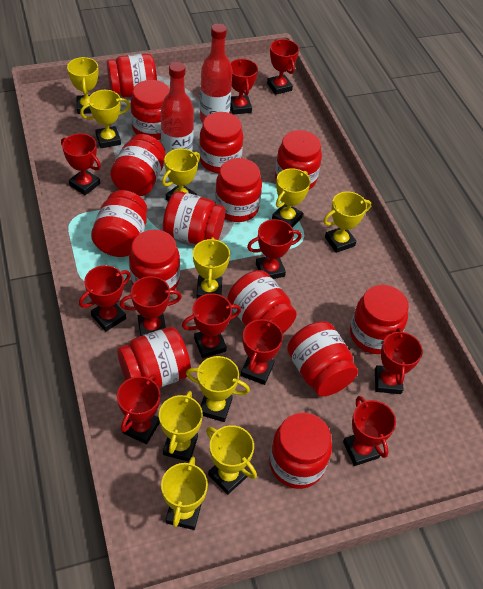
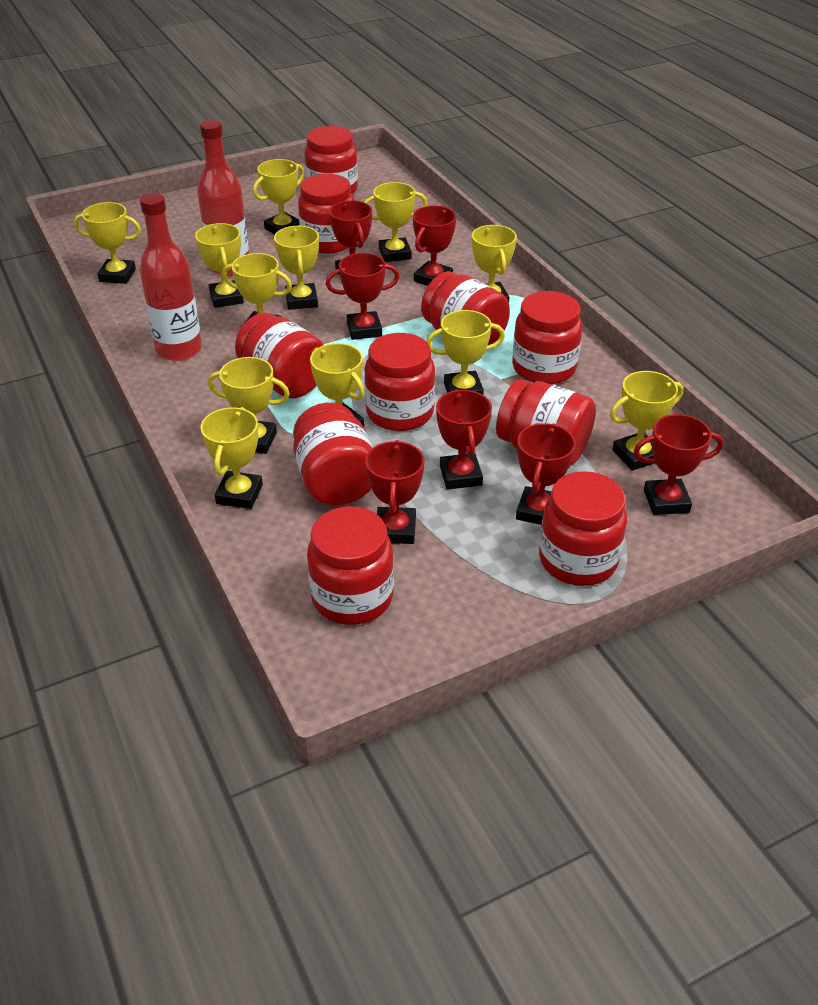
red jar: 14 -> 10
red trophy: 11 -> 7
yellow trophy: 10 -> 12

